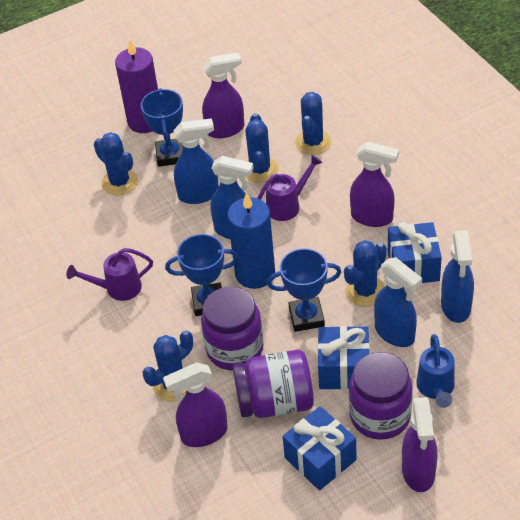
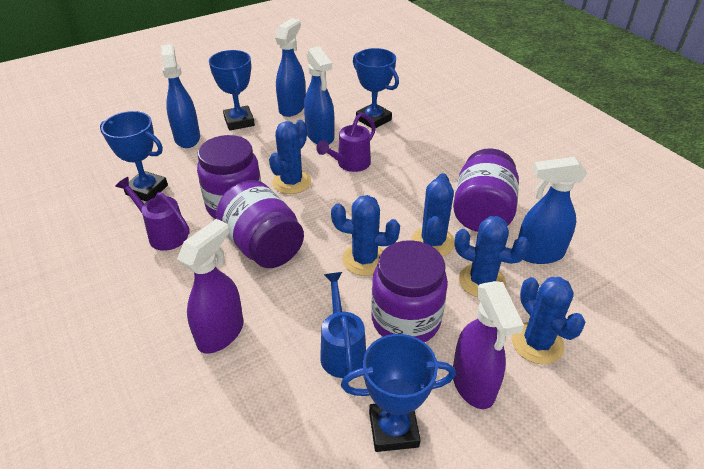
blue candle: 1 -> 0
blue gift: 3 -> 0
blue trophy: 3 -> 4
purple candle: 1 -> 0
purple jar: 3 -> 4
purple spray bottle: 4 -> 2

